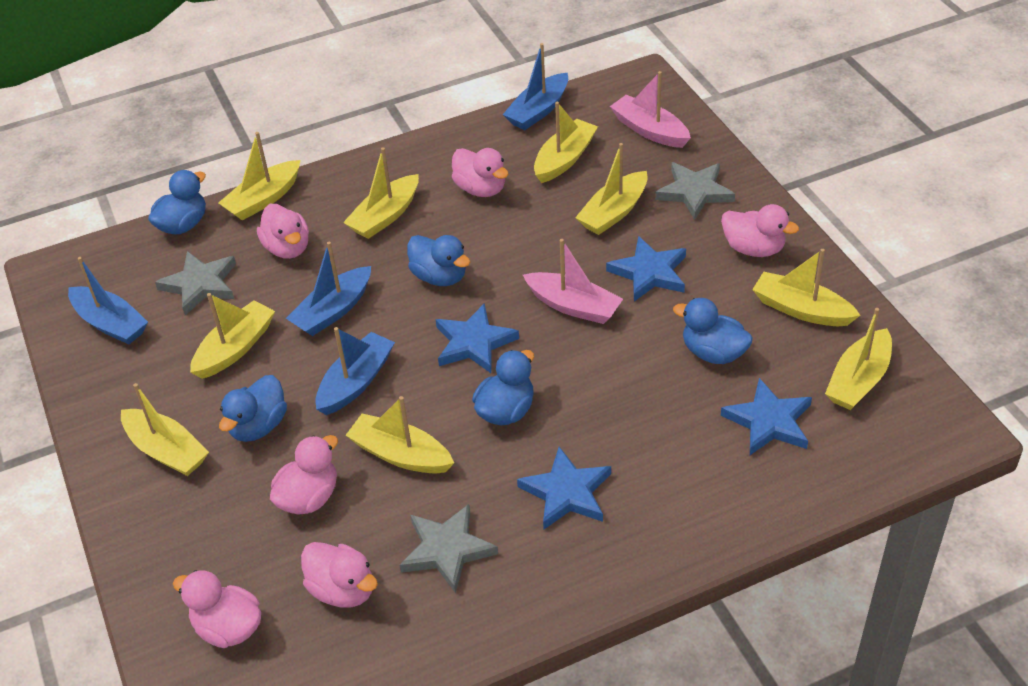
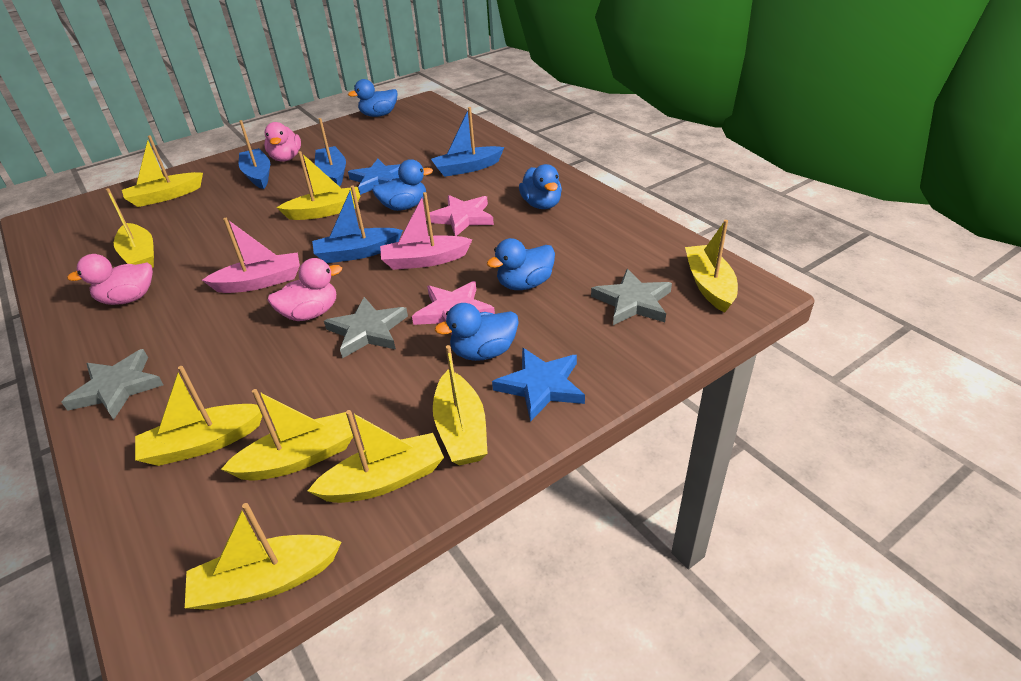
blue star: 4 -> 2
pink duck: 6 -> 3
pink star: 0 -> 2

